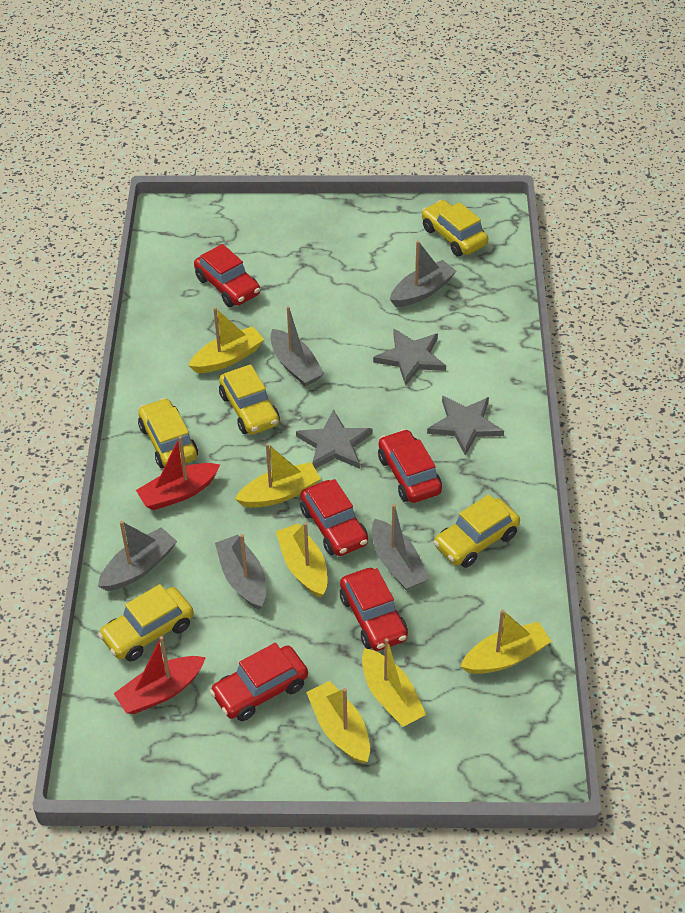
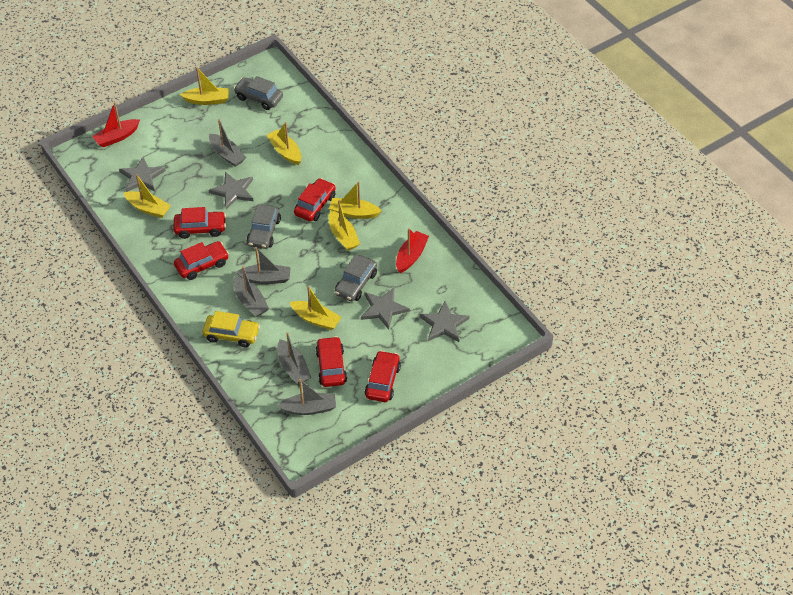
grey car: 0 -> 3
grey star: 3 -> 4
yellow car: 5 -> 1

